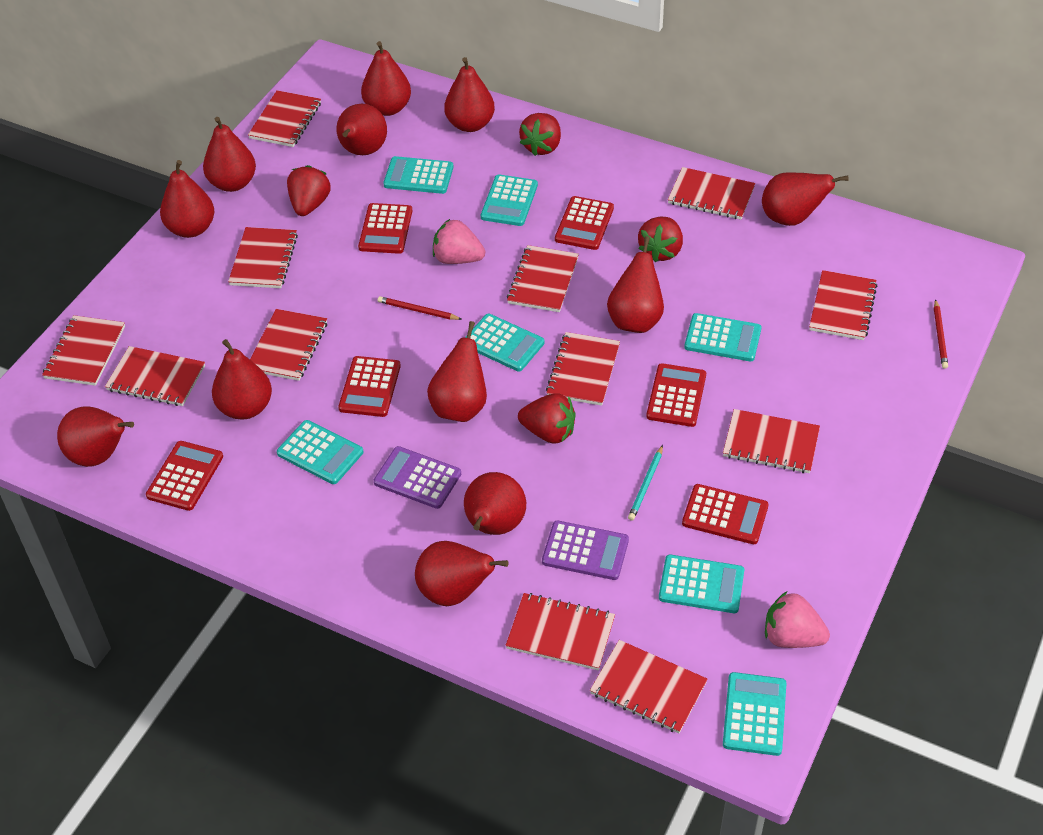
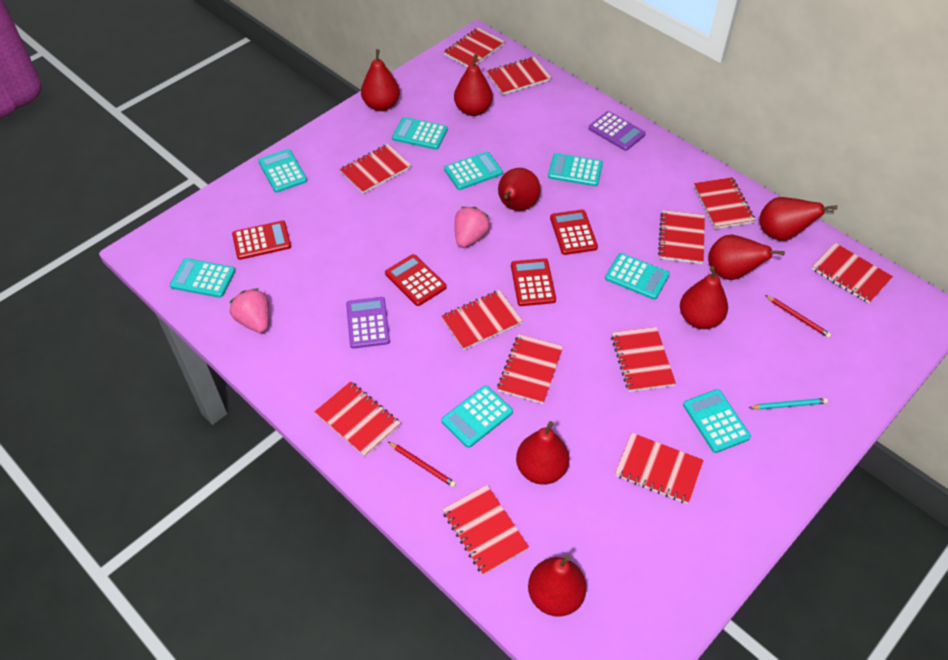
red calculator: 6 -> 4
red pear: 12 -> 8
red strawberry: 4 -> 0
turquoise calculator: 7 -> 8

